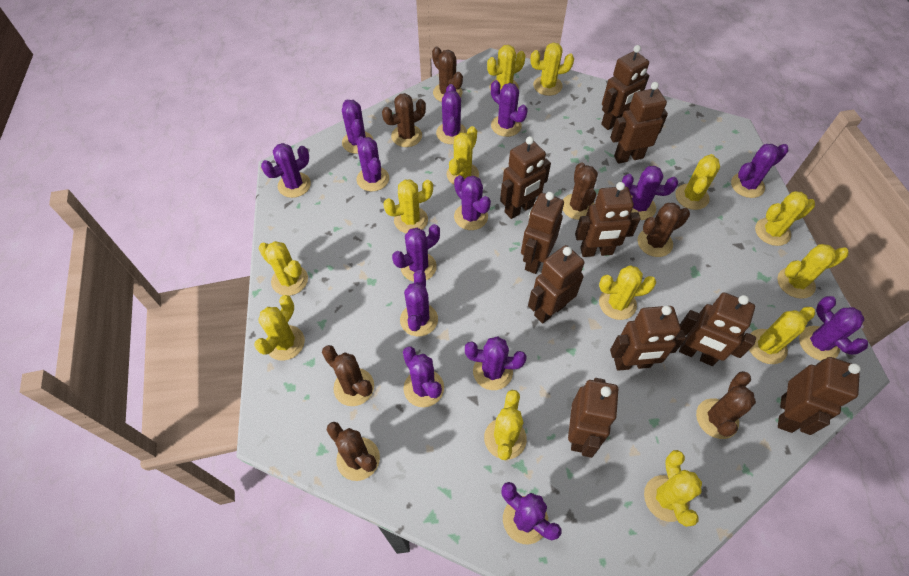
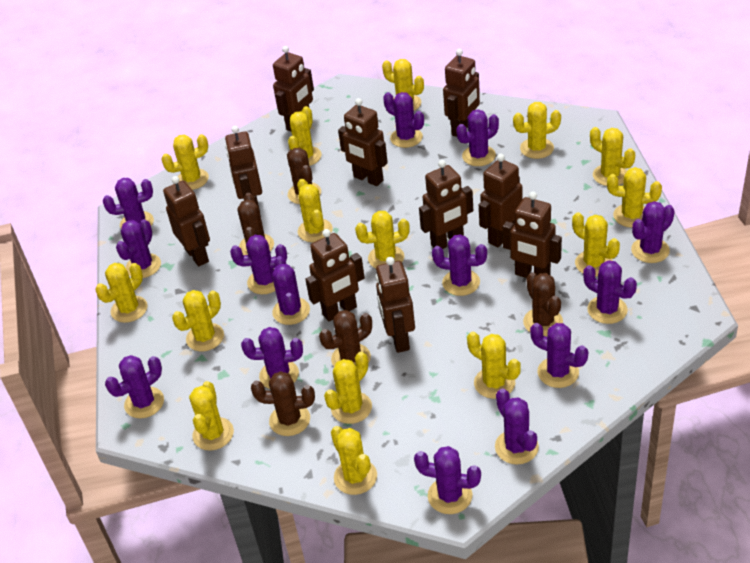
brown cactus: 7 -> 5
yellow cactus: 13 -> 15

